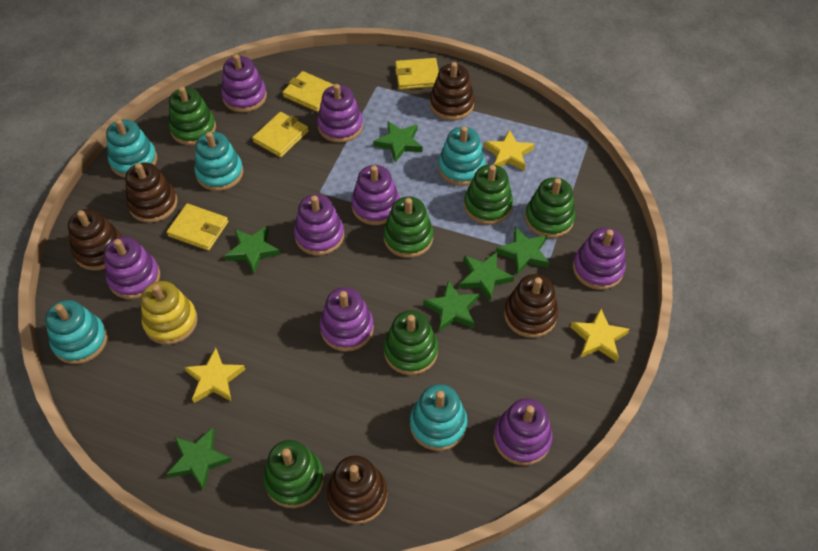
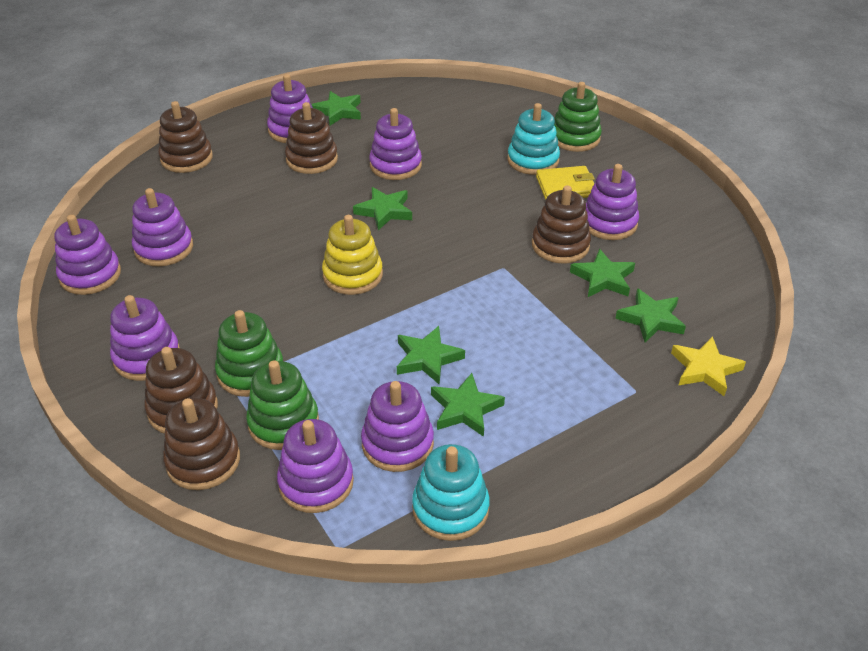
green stacking toy: 6 -> 3
turquoise stacking toy: 5 -> 2
yellow star: 3 -> 1
yellow wallet: 4 -> 1

